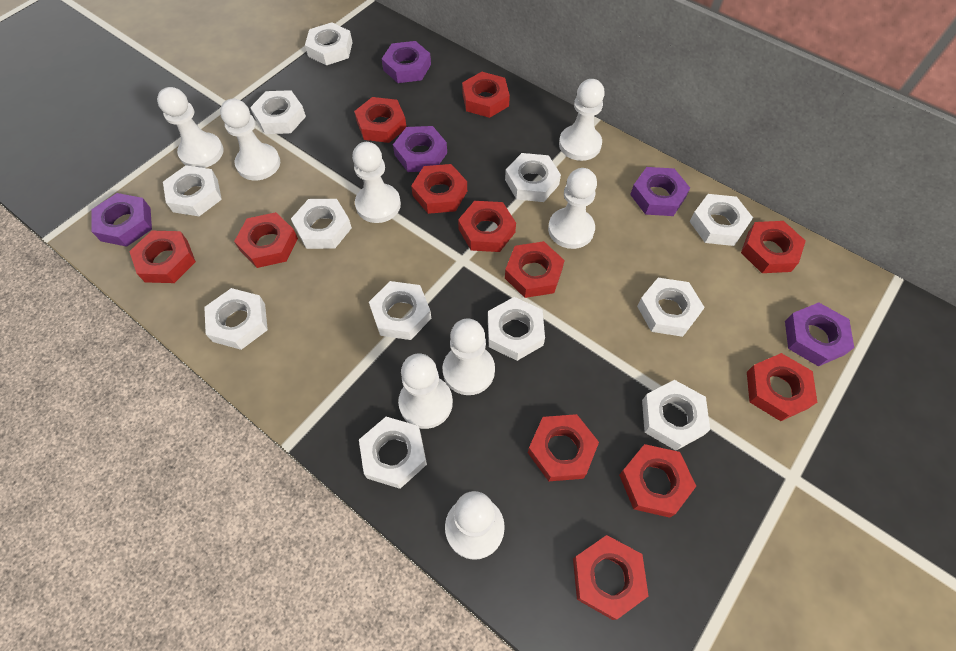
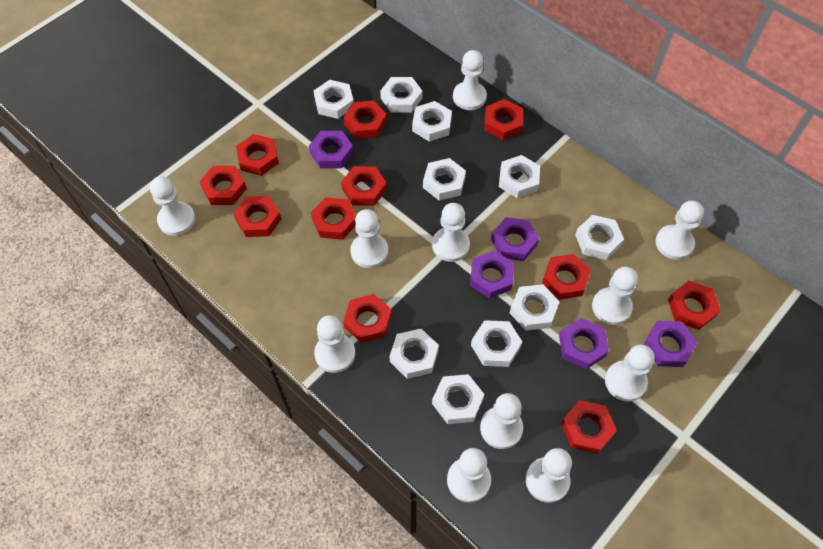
red nut: 12 -> 11
white nut: 12 -> 10
white pawn: 8 -> 11

